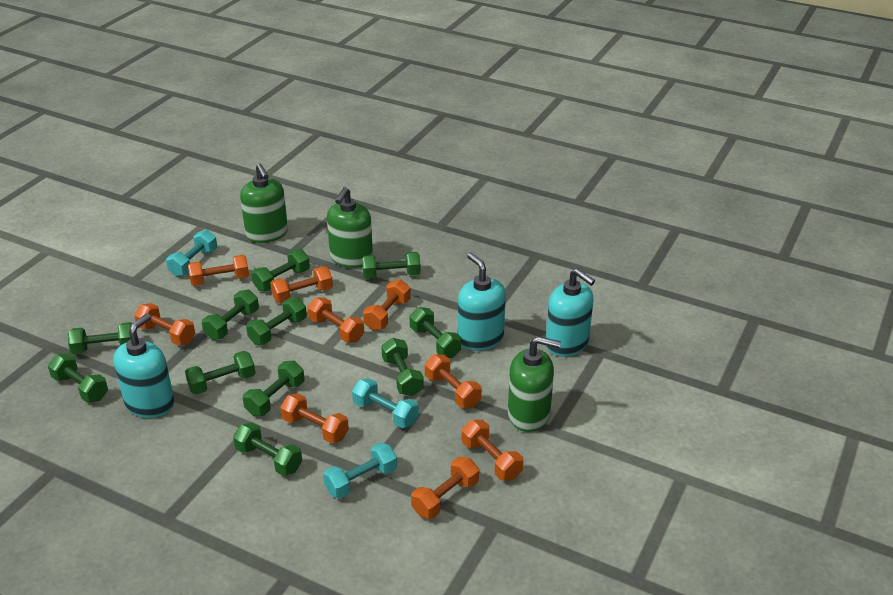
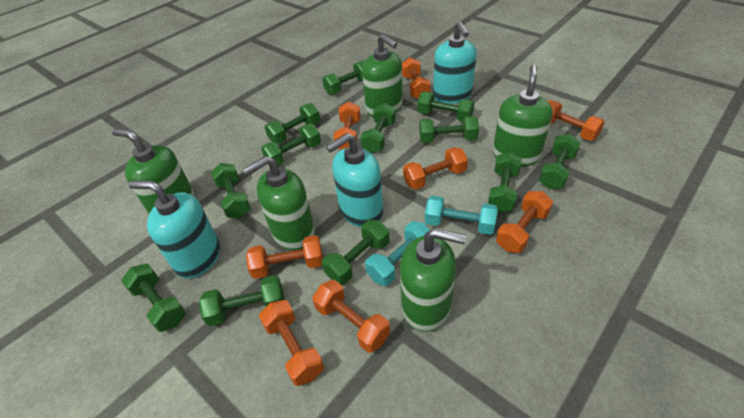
green dumbbell: 11 -> 12
green soap dispenser: 3 -> 5
orange dumbbell: 9 -> 8
turquoise dumbbell: 3 -> 2

